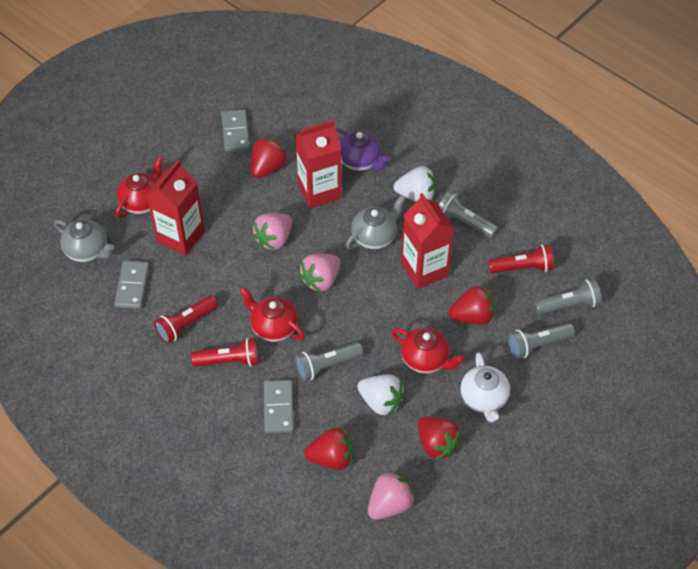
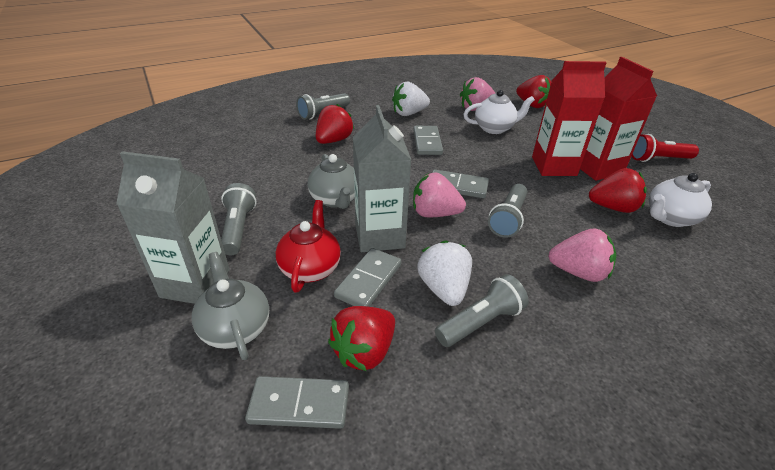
grey carton: 0 -> 2
grey domino: 3 -> 4
purple teapot: 1 -> 0
red carton: 3 -> 2
red flashlight: 3 -> 1
red teapot: 3 -> 1
white teapot: 1 -> 2

